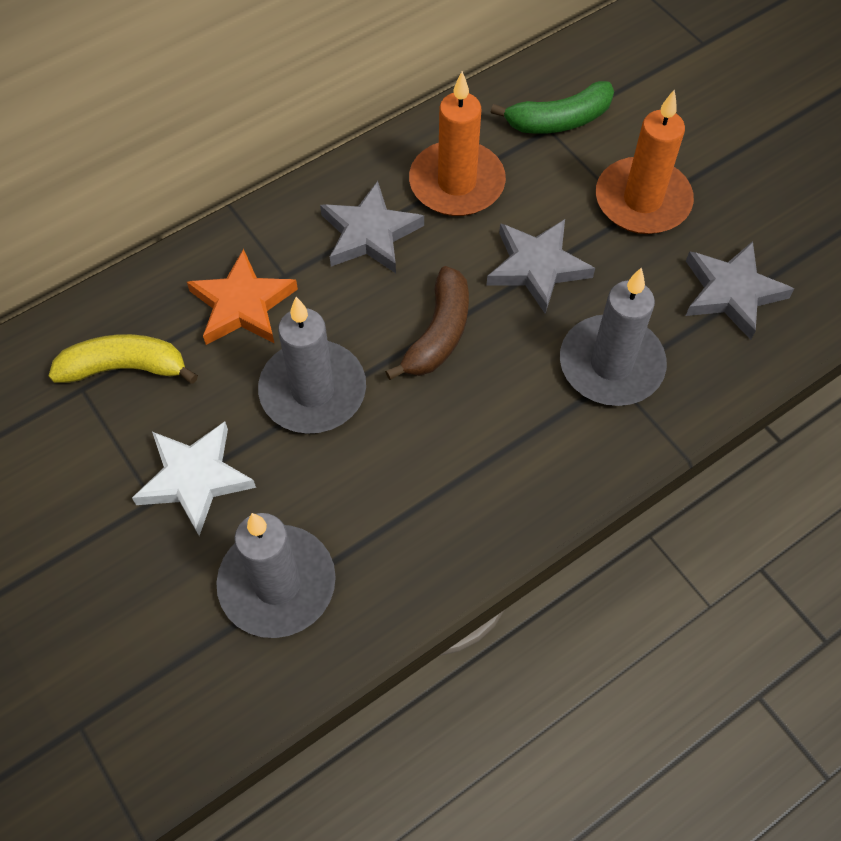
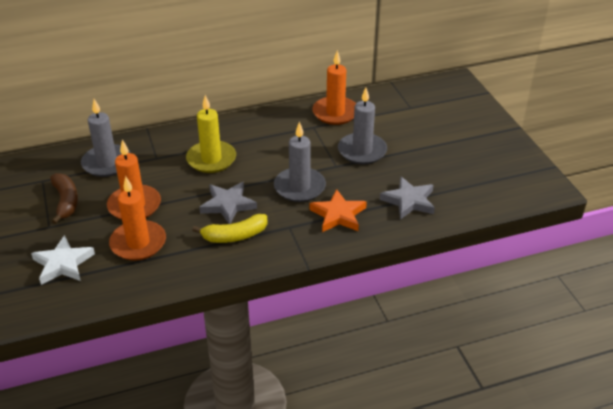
green banana: 1 -> 0
grey star: 3 -> 2
orange candle: 2 -> 3
yellow candle: 0 -> 1

